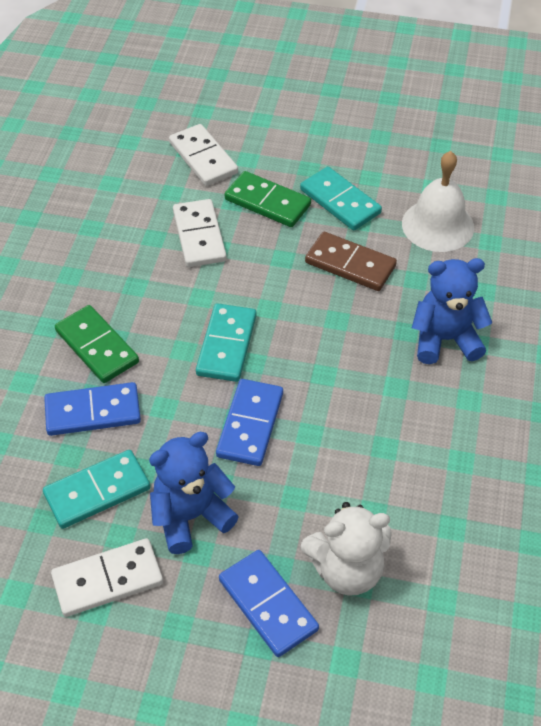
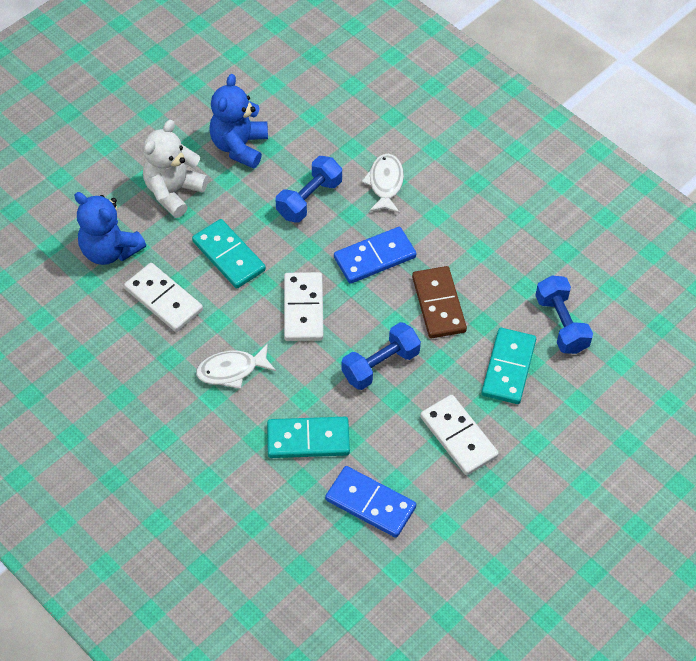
blue domino: 3 -> 2
blue dumbbell: 0 -> 3
green domino: 2 -> 0
white bell: 1 -> 0
white fish: 0 -> 2

